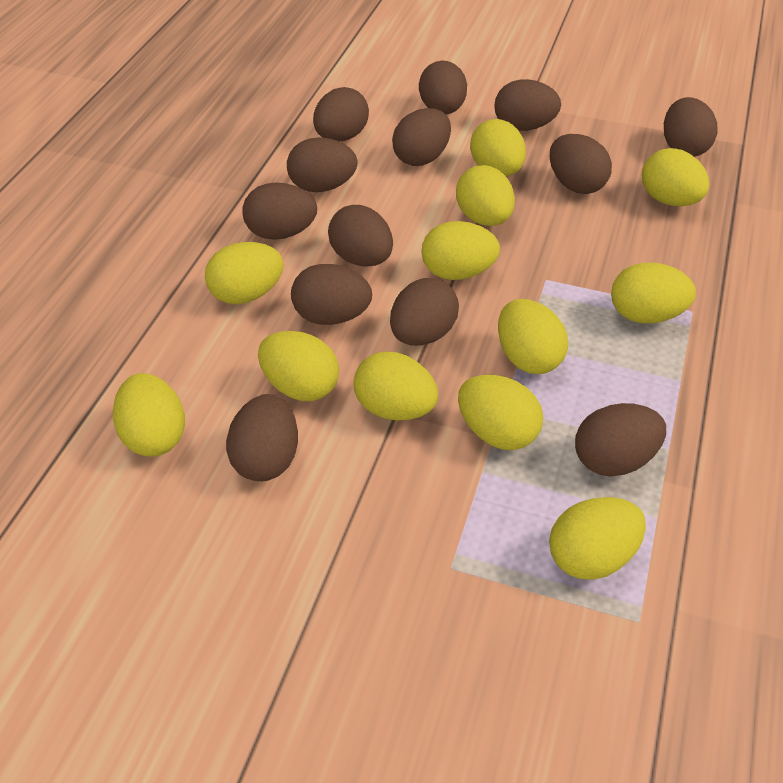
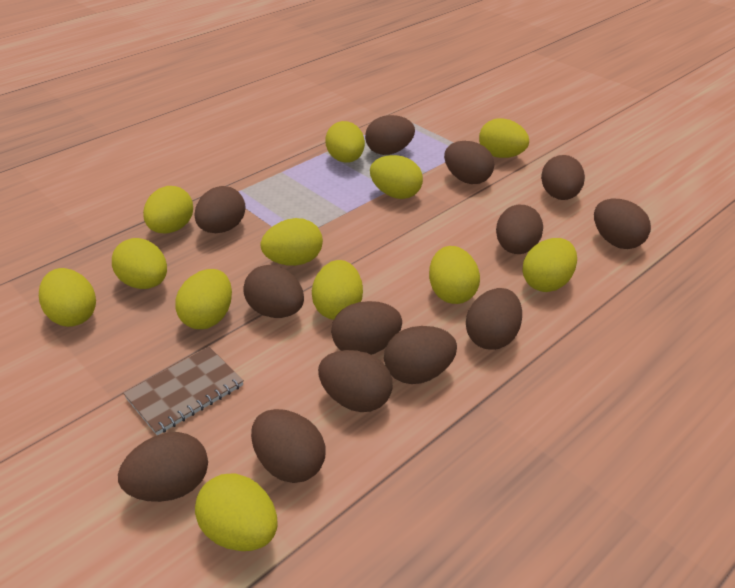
brown notebook: 0 -> 1

